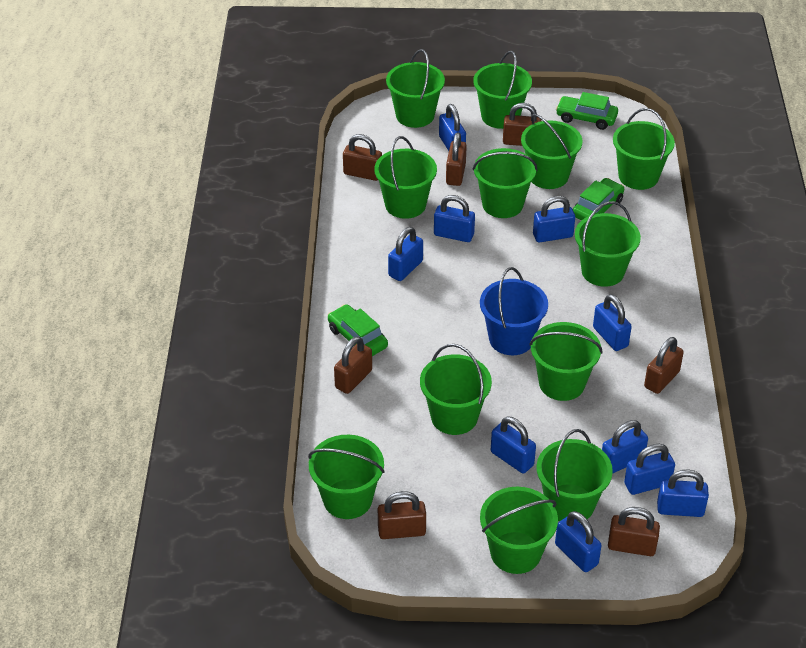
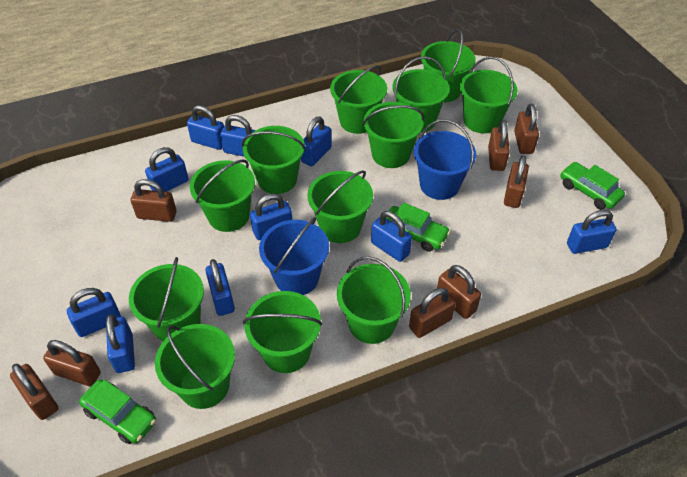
blue bucket: 1 -> 2
brown padlock: 7 -> 8

